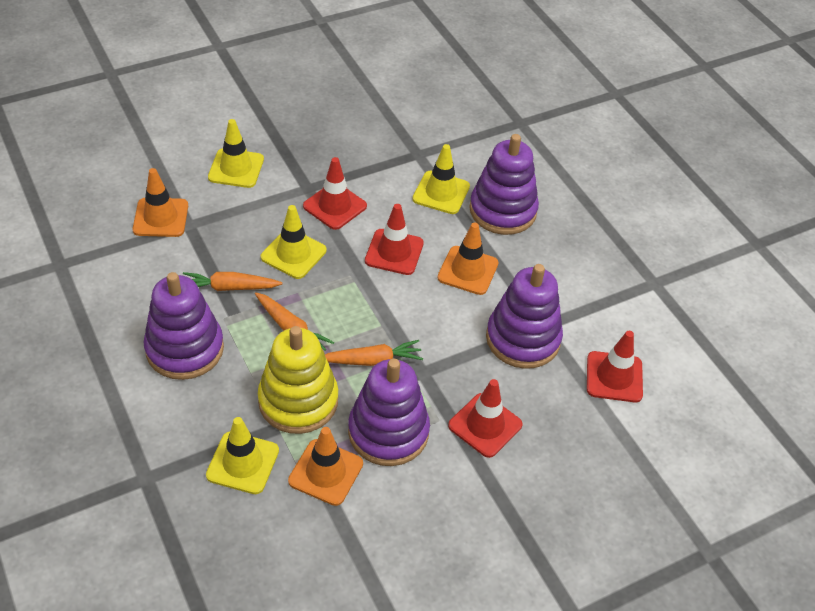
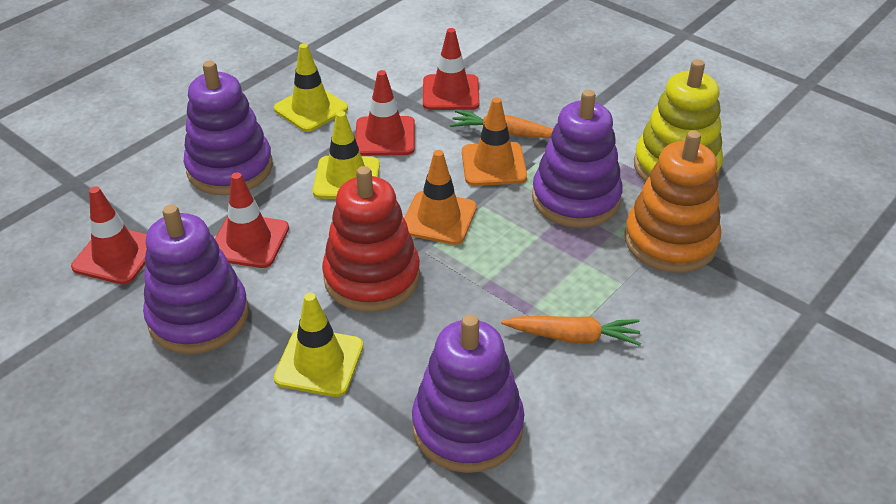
orange carrot: 3 -> 2
orange stacking toy: 0 -> 1
orange traffic cone: 3 -> 2
red stacking toy: 0 -> 1
yellow traffic cone: 4 -> 3

